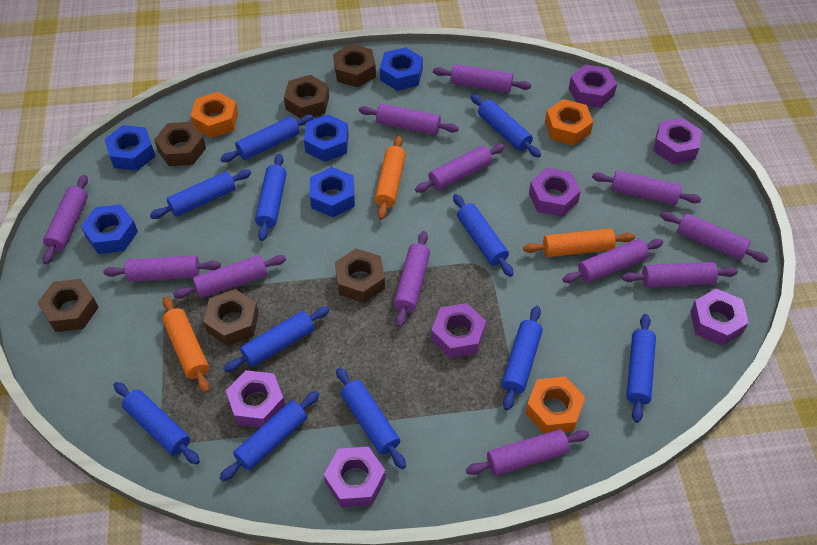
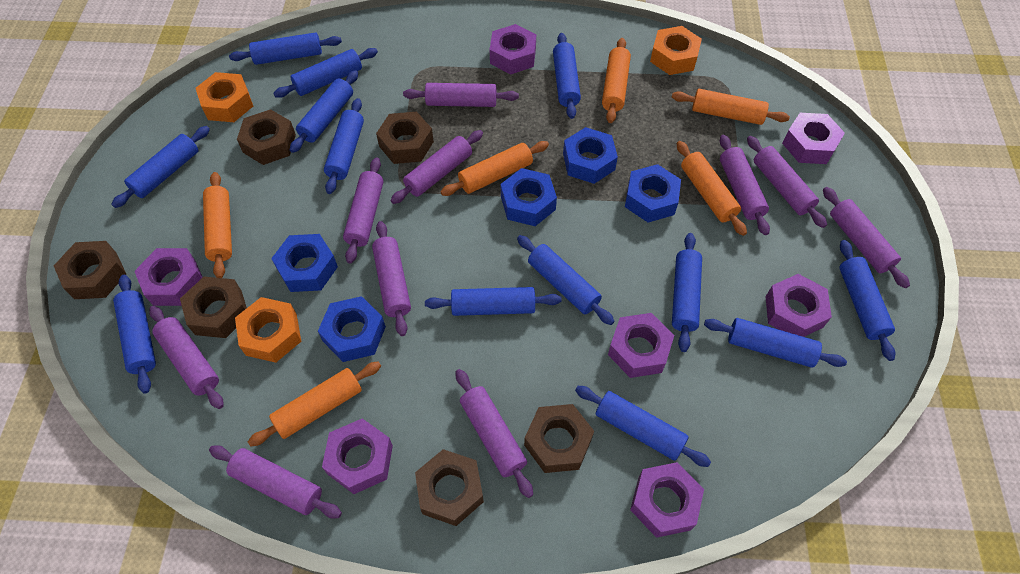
blue rolling pin: 11 -> 13
orange rolling pin: 3 -> 6
purple rolling pin: 12 -> 10

